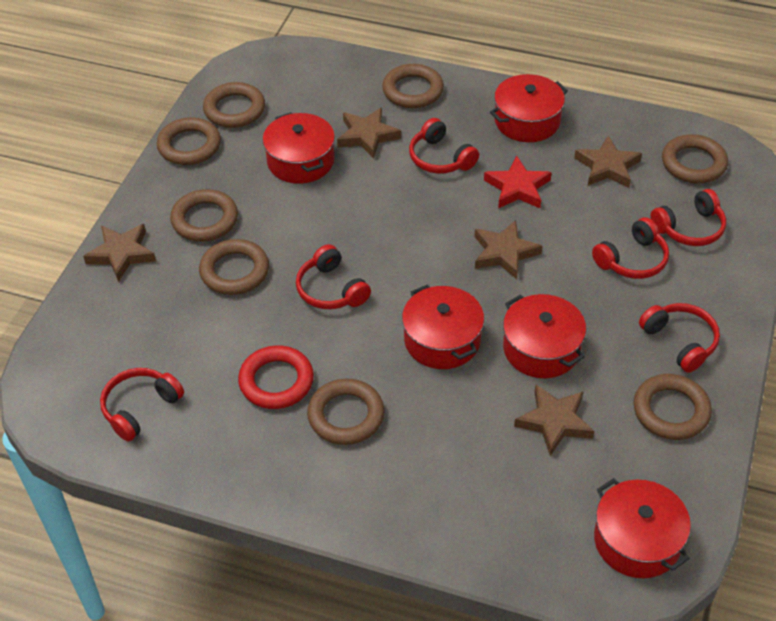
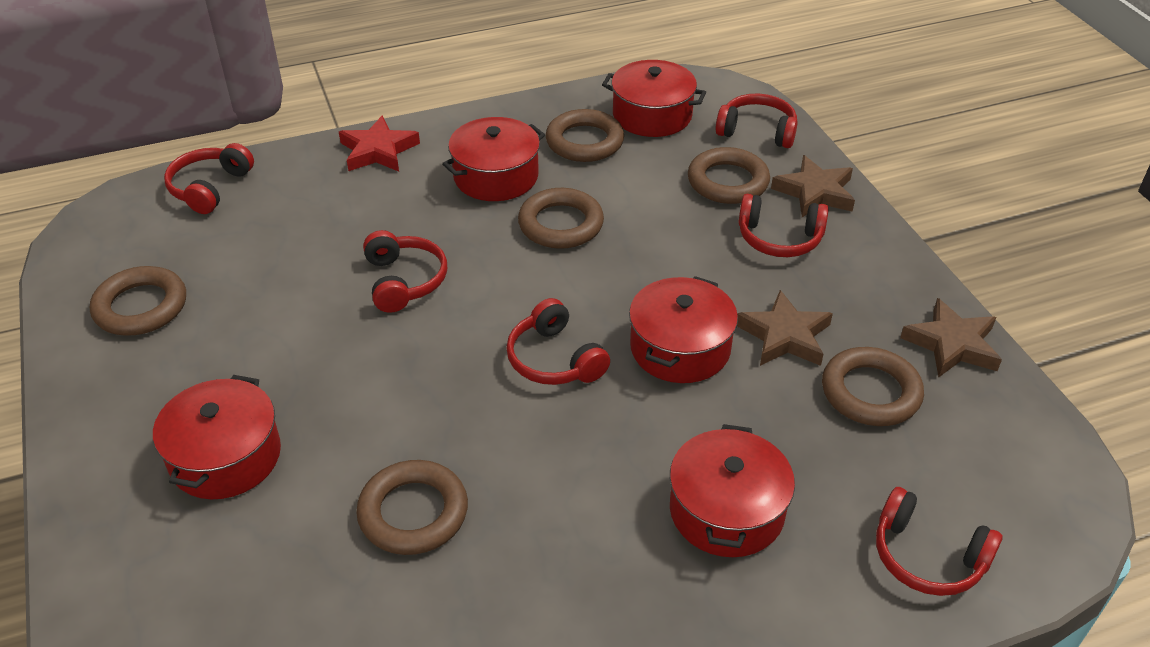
brown ring: 8 -> 6
brown star: 5 -> 3
red ring: 1 -> 0

